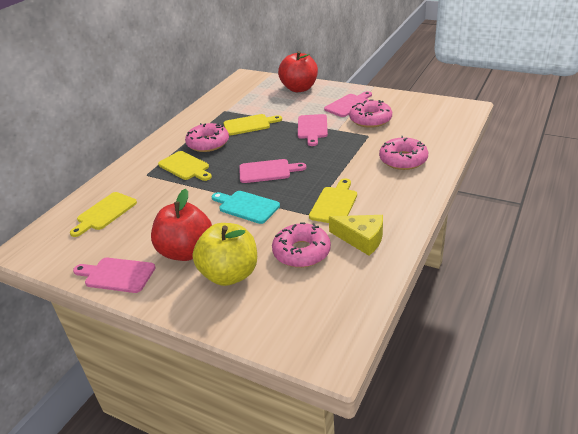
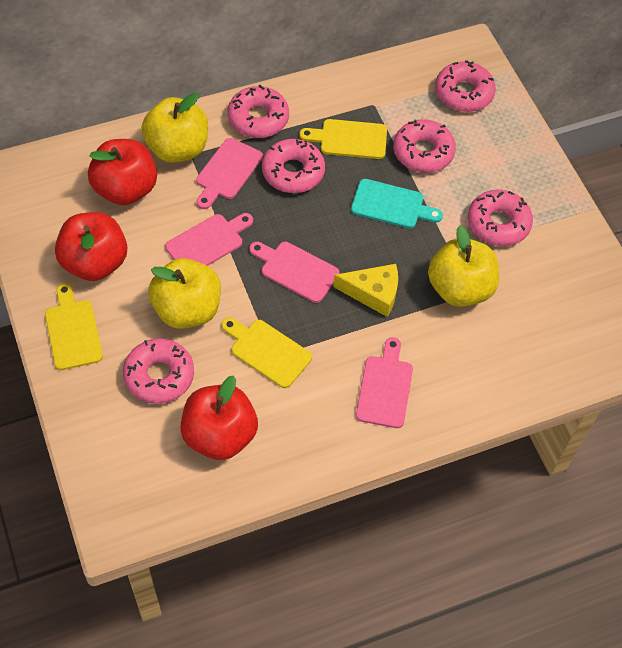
pink donut: 4 -> 6
red apple: 2 -> 3
yellow apple: 1 -> 3
yellow cutting board: 4 -> 3

